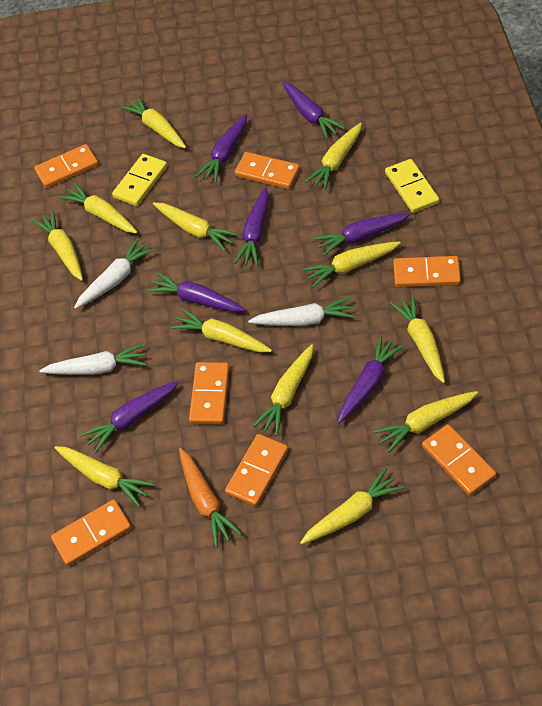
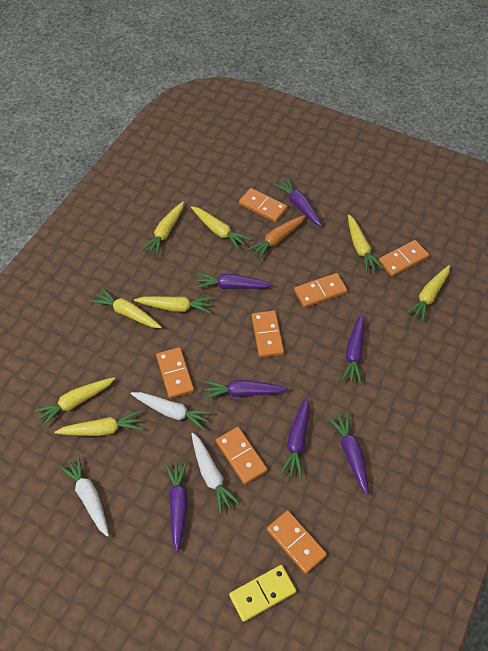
yellow carrot: 12 -> 8
yellow domino: 2 -> 1

